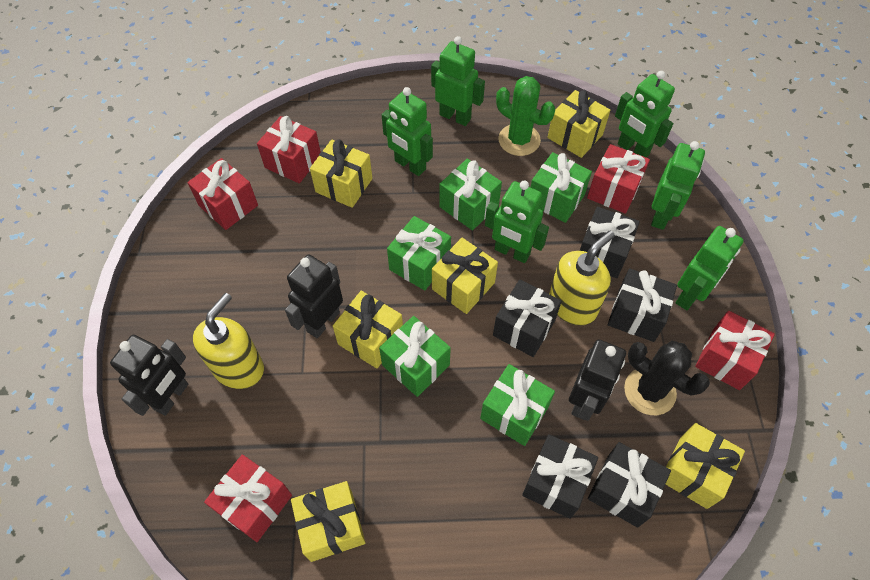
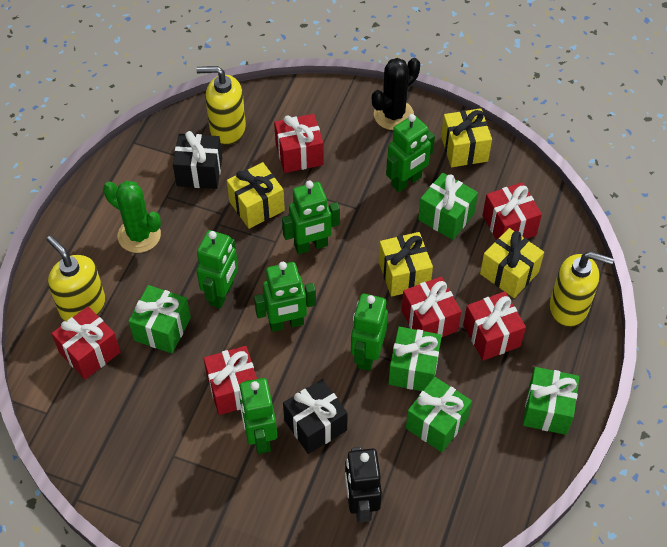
black gift: 5 -> 2
black robot: 3 -> 1
red gift: 5 -> 6
yellow gift: 6 -> 4
yellow soap dispenser: 2 -> 3

